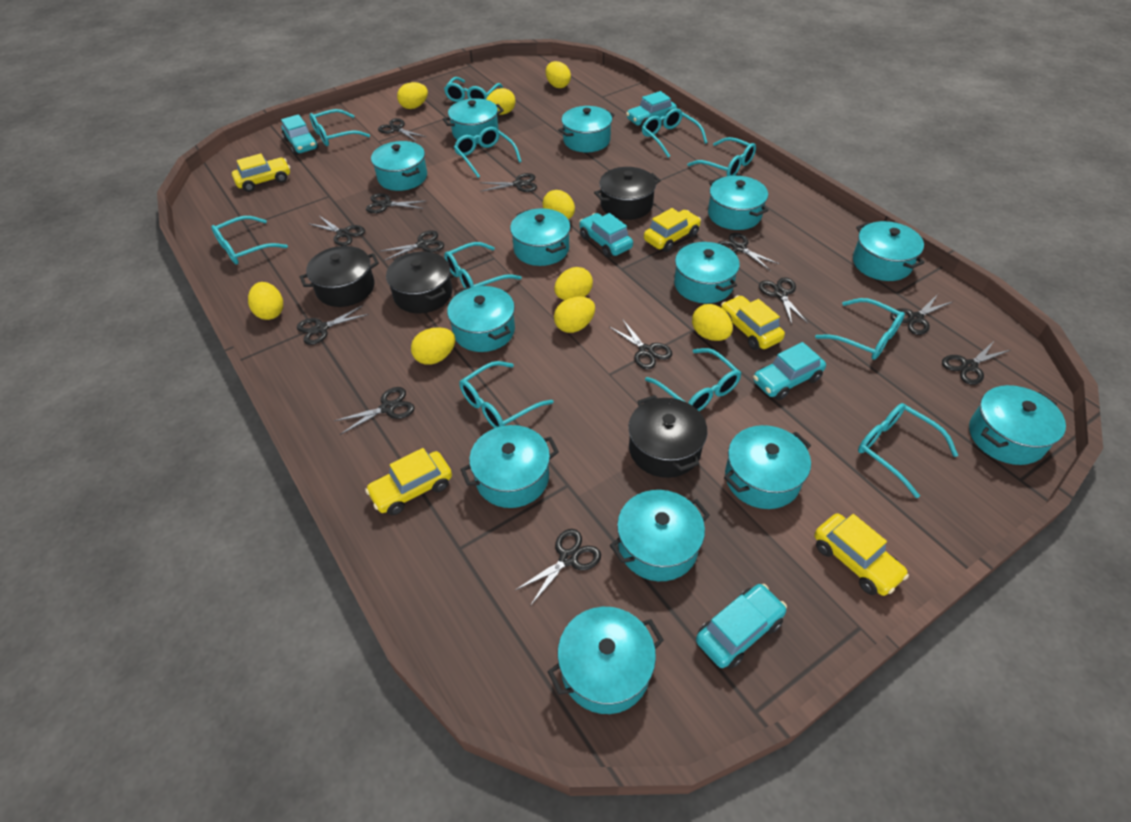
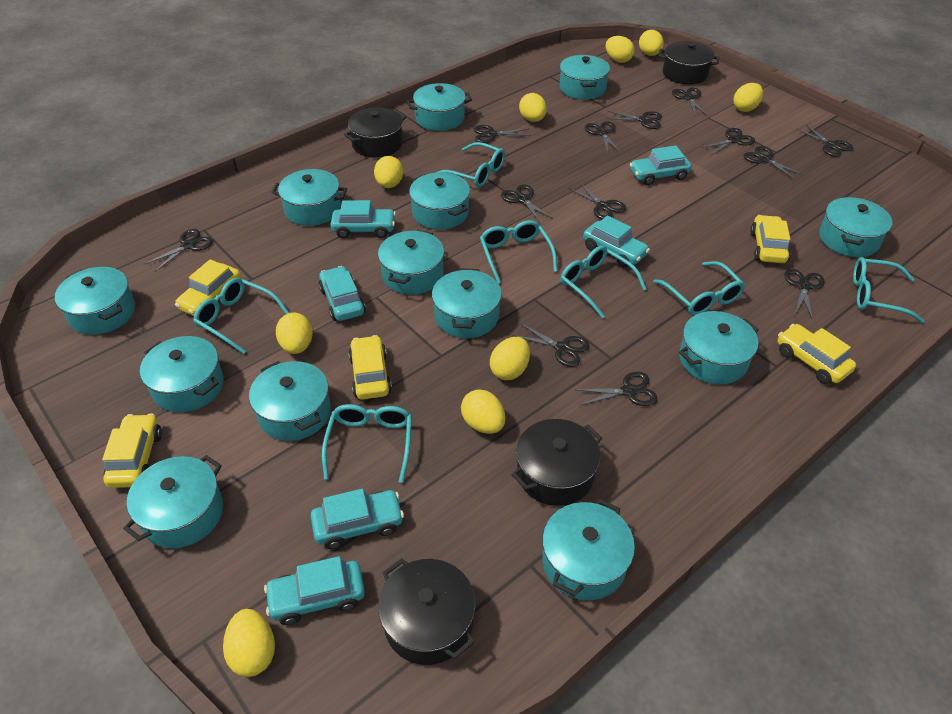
turquoise car: 5 -> 6
turquoise glasses: 11 -> 7

